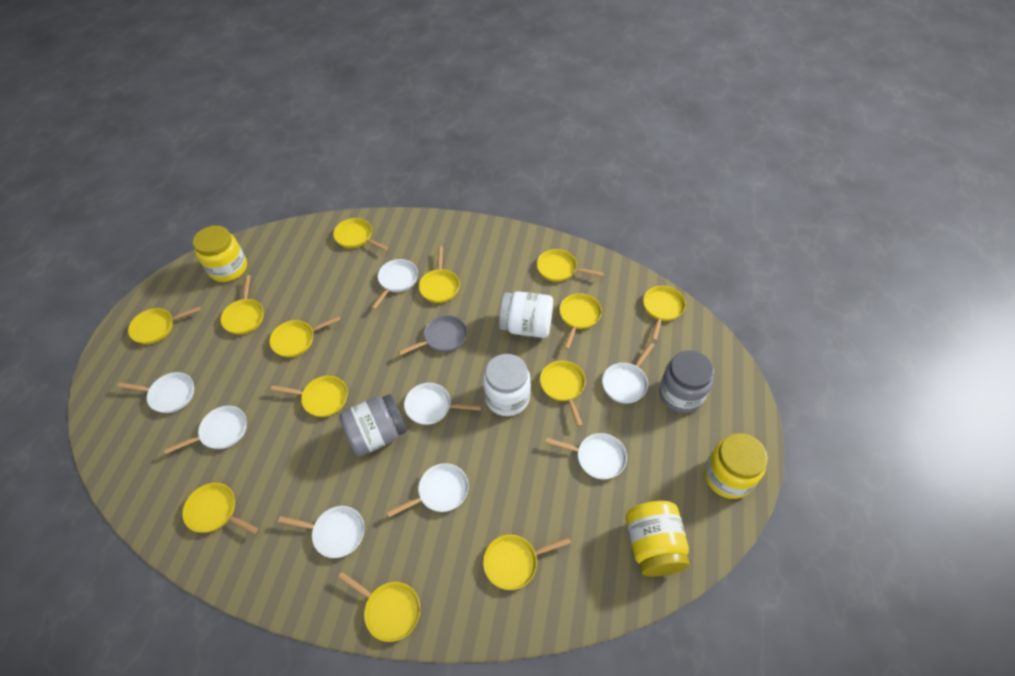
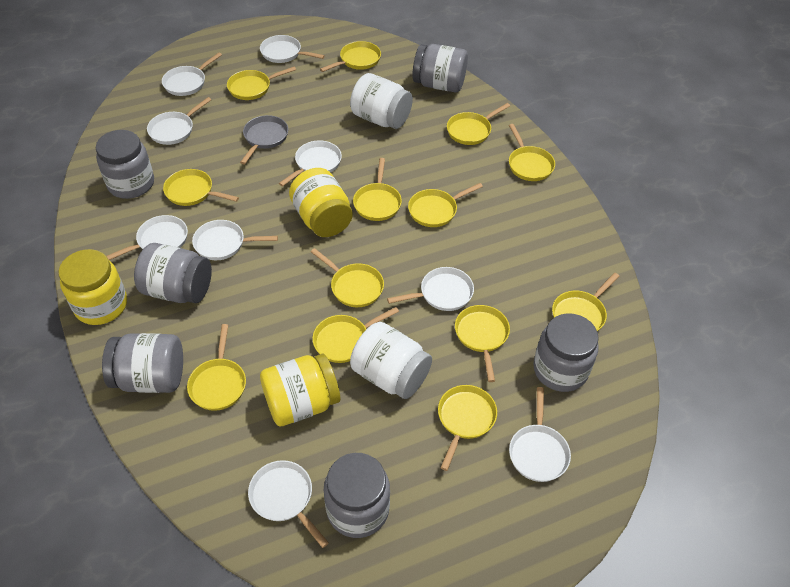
grey jar: 2 -> 6
white pan: 8 -> 9

